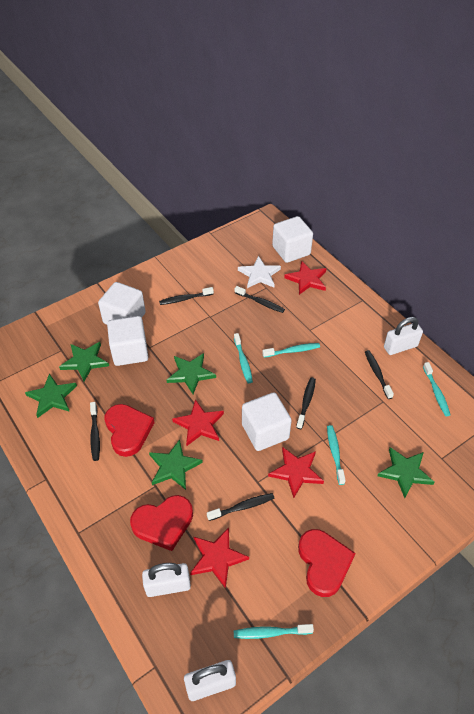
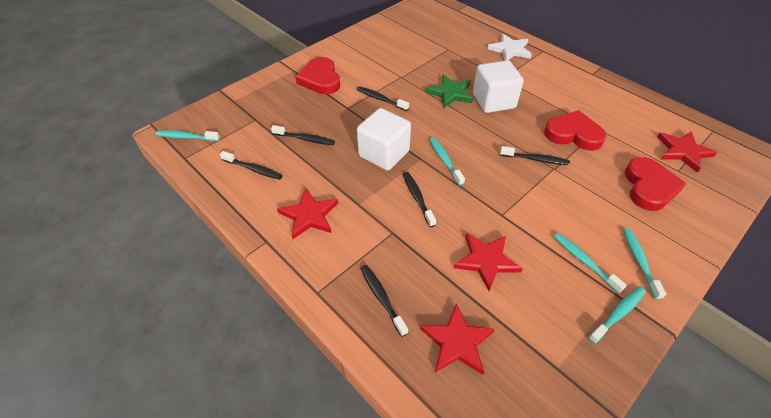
green star: 5 -> 1
white cube: 4 -> 2
white padlock: 3 -> 0

